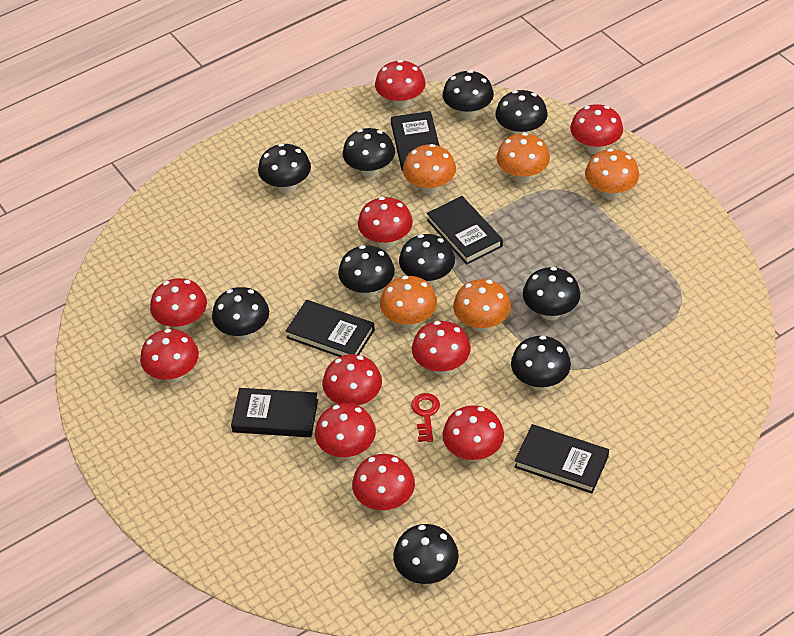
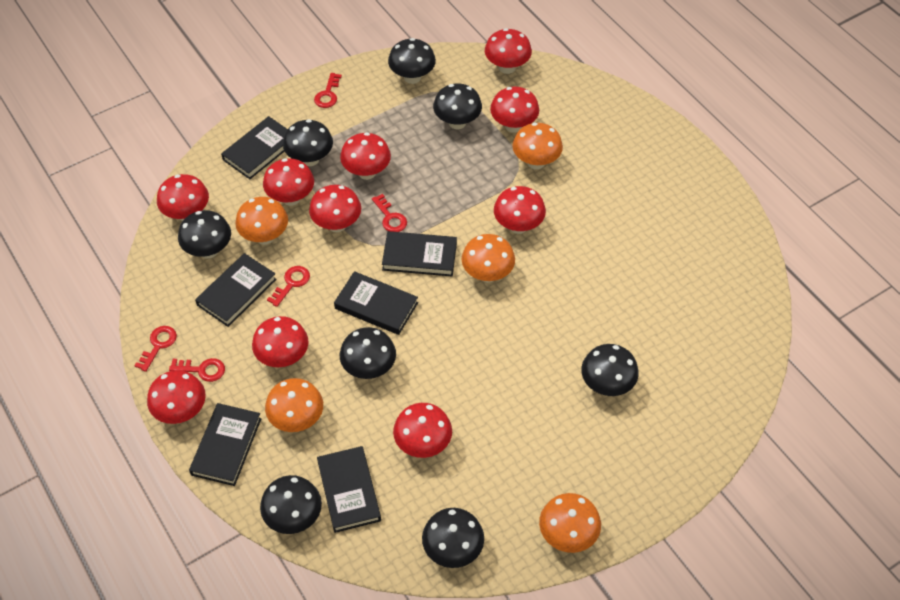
black book: 5 -> 6
black mushroom: 10 -> 8
red key: 1 -> 5

